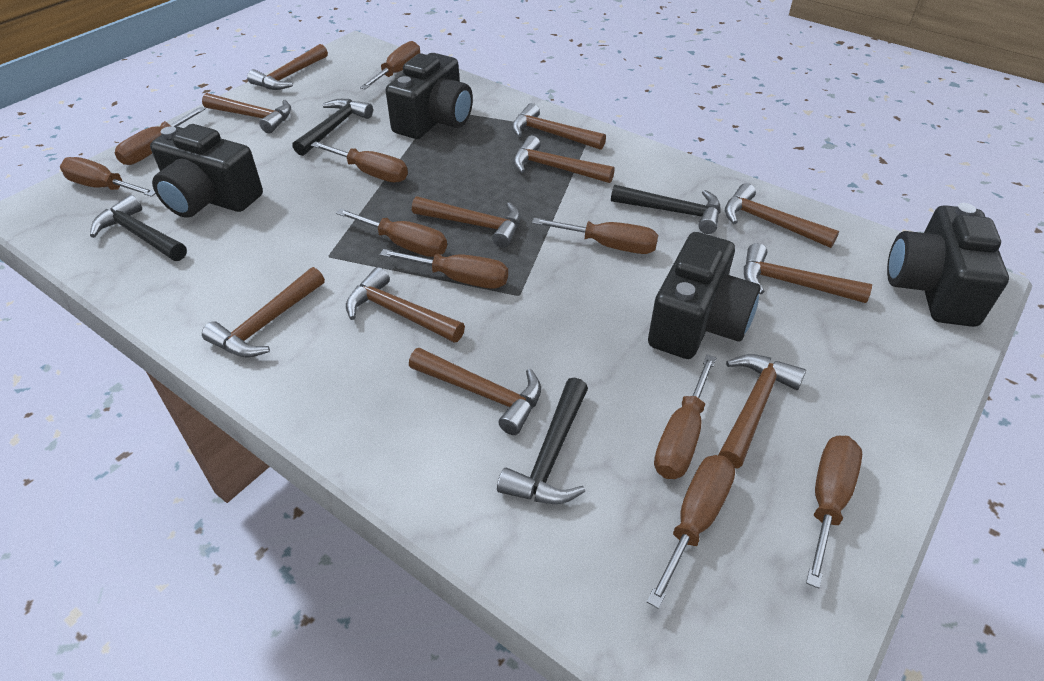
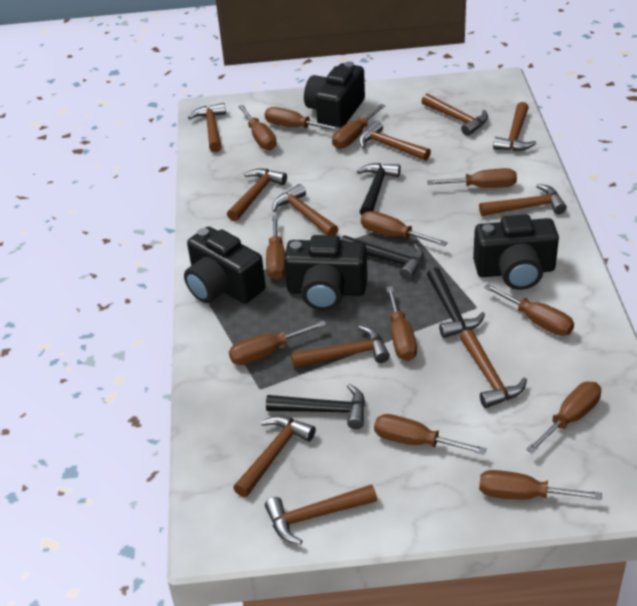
brown screwdriver: 10 -> 12

